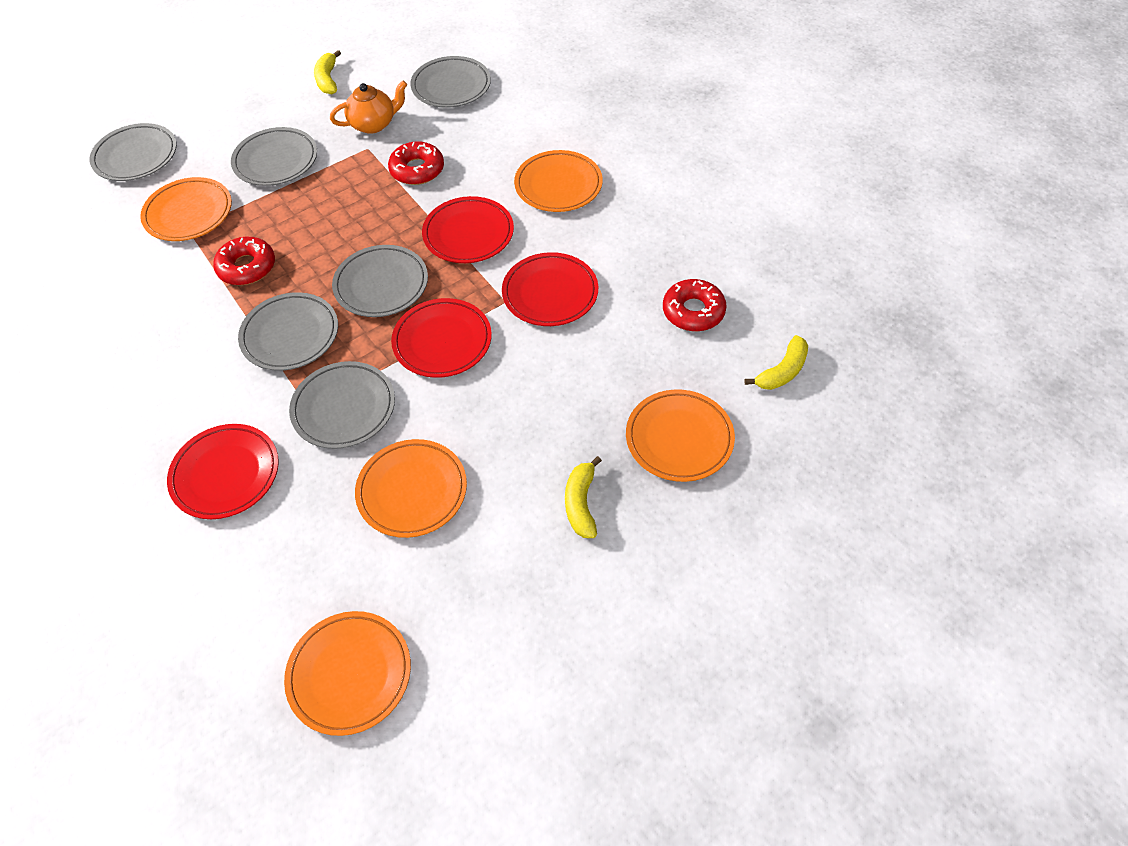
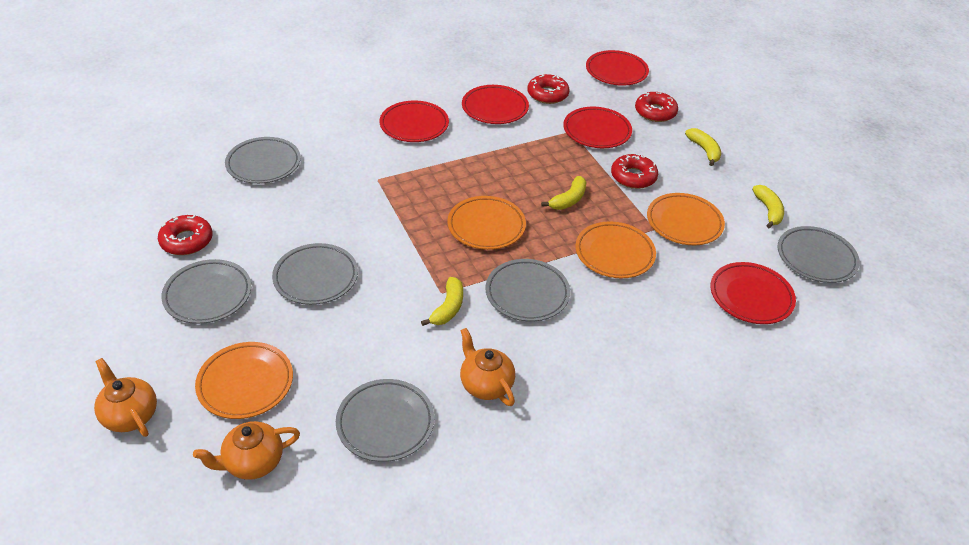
orange plate: 5 -> 4
orange teapot: 1 -> 3
red donut: 3 -> 4
red plate: 4 -> 5
yellow banana: 3 -> 4

